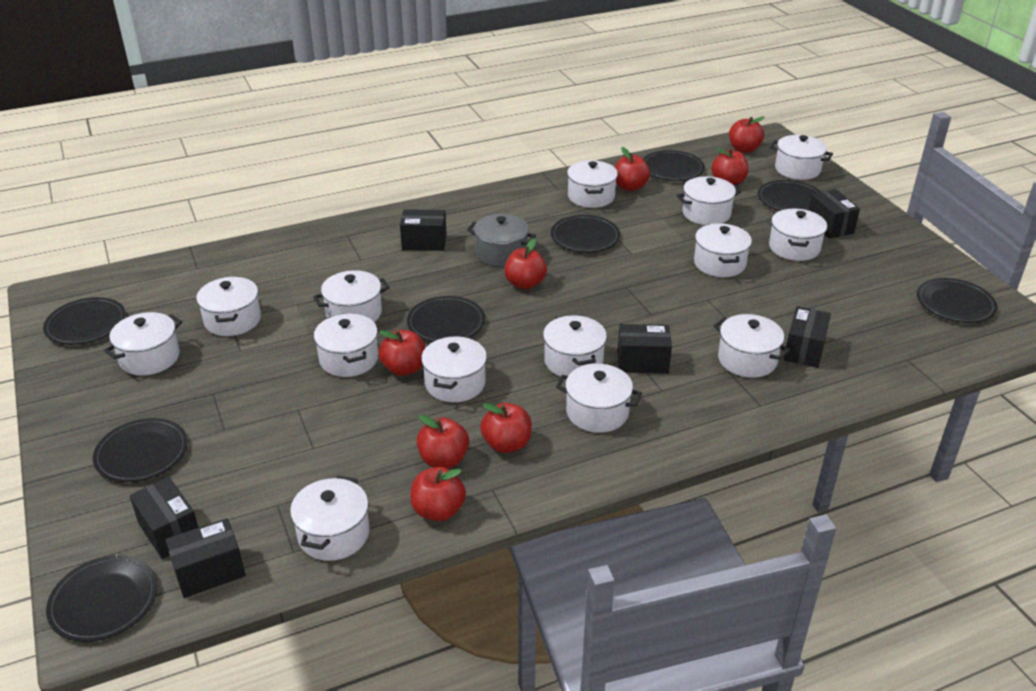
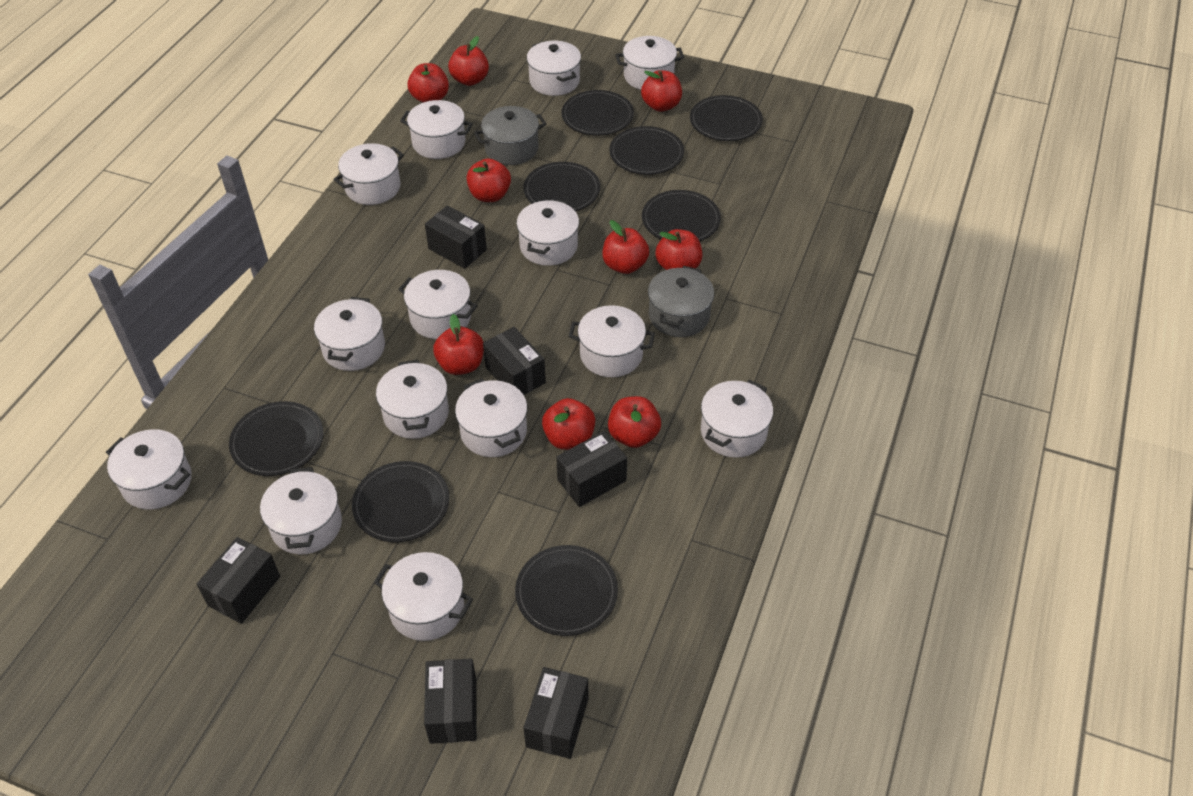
grey pot: 1 -> 2
red apple: 8 -> 9

